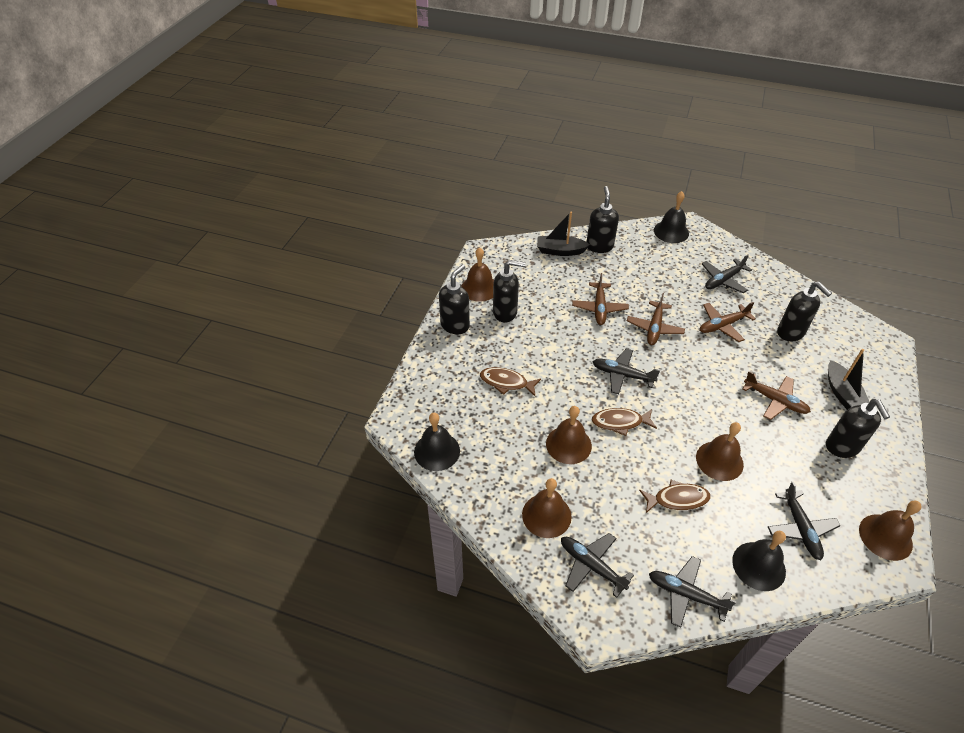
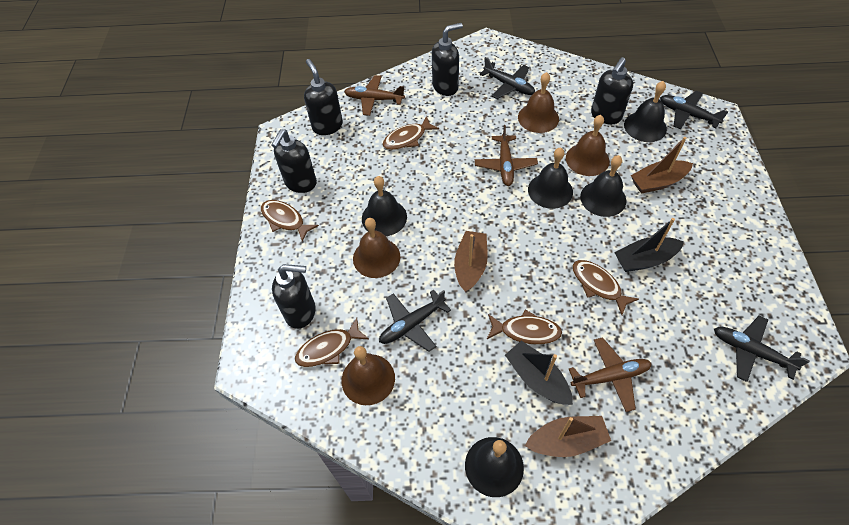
black bell: 3 -> 5
black plane: 5 -> 4
brown bell: 5 -> 4
brown boat: 0 -> 3
brown fish: 3 -> 5
brown plane: 4 -> 3

